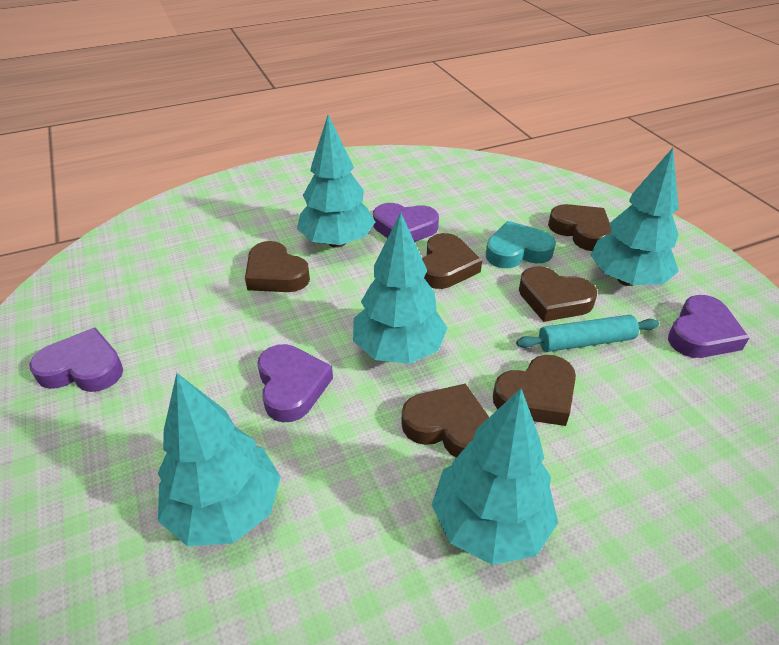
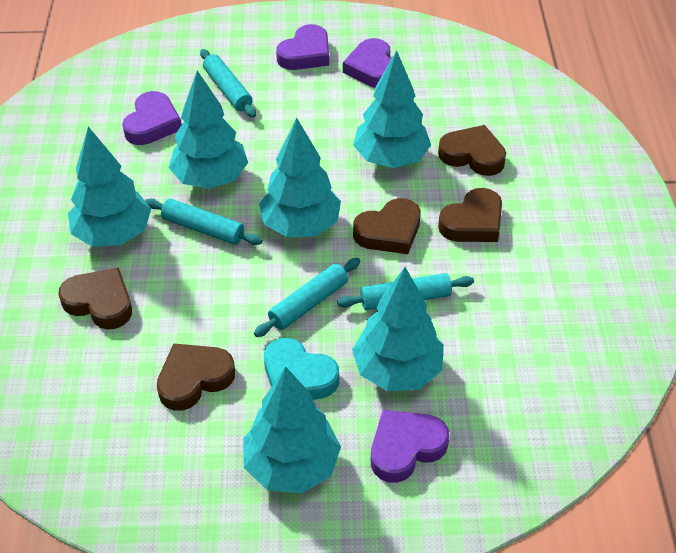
brown heart: 6 -> 5
turquoise rolling pin: 1 -> 4
turquoise tree: 5 -> 6

